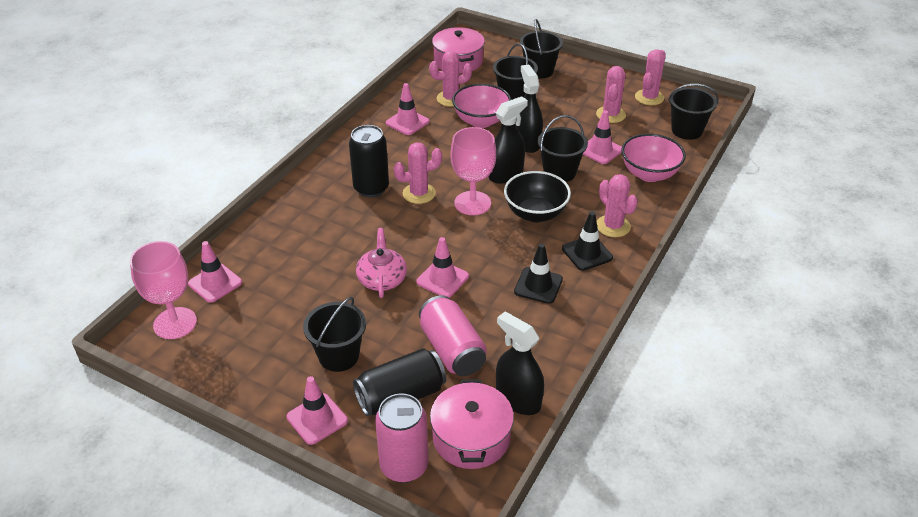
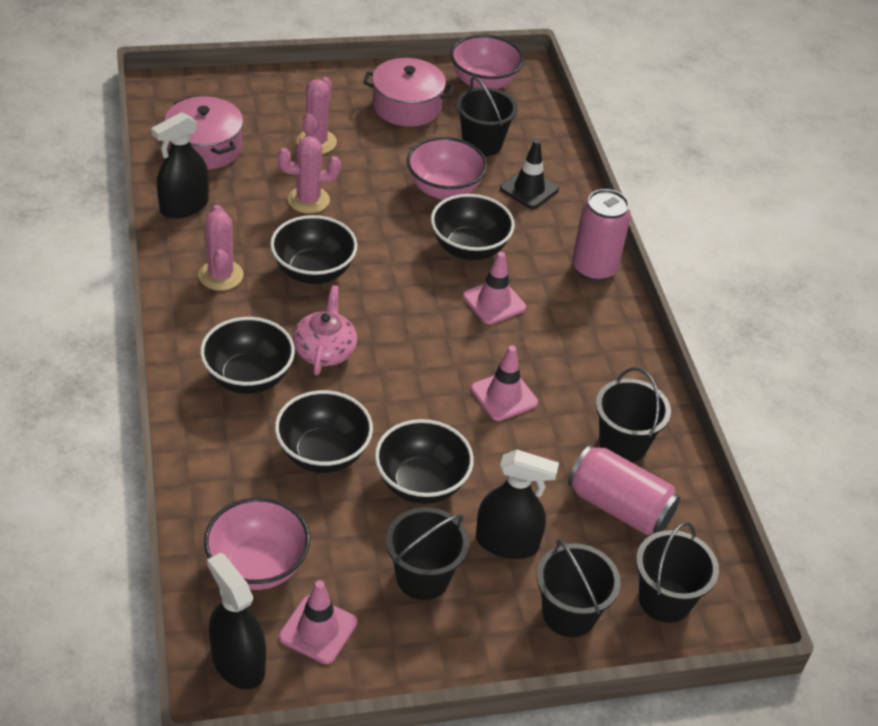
black bowl: 1 -> 5
black can: 2 -> 0
black traffic cone: 2 -> 1
pink bowl: 2 -> 3
pink cactus: 5 -> 3
pink goblet: 2 -> 0
pink traffic cone: 5 -> 3

